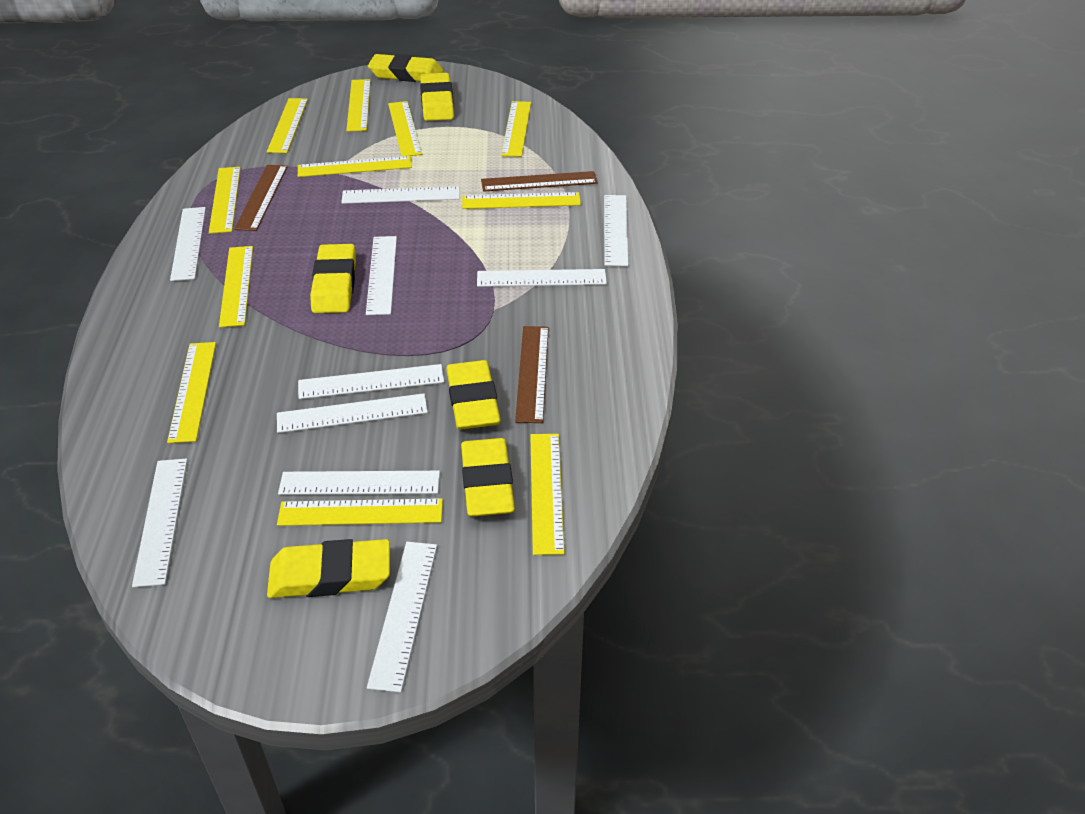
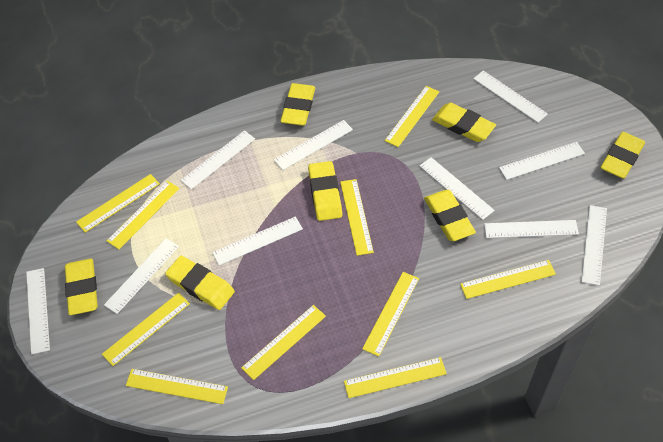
brown ruler: 3 -> 0
yellow eraser: 6 -> 7
yellow ruler: 11 -> 10

